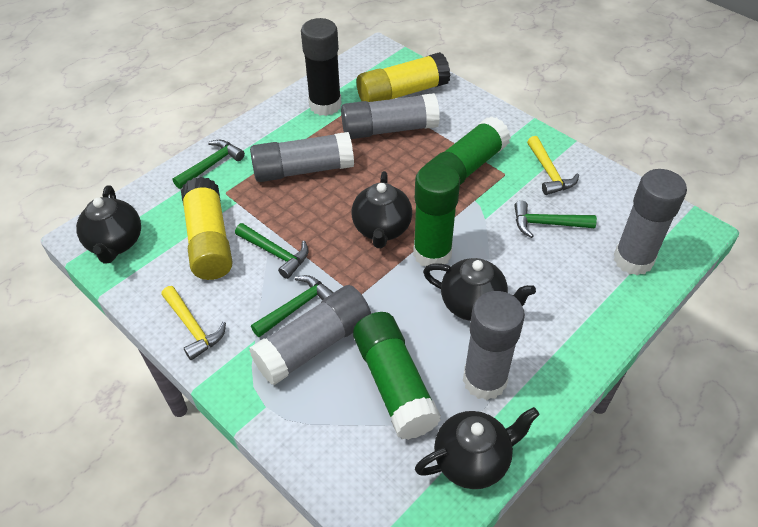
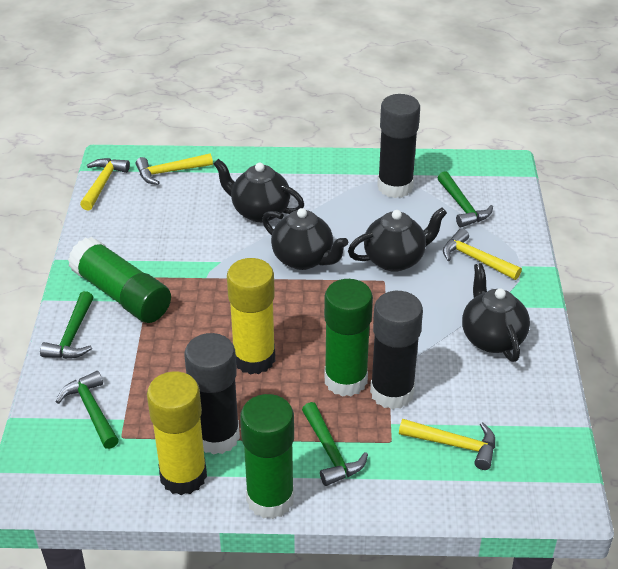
black glue stick: 1 -> 3
grey glue stick: 5 -> 0
yellow hammer: 2 -> 4

